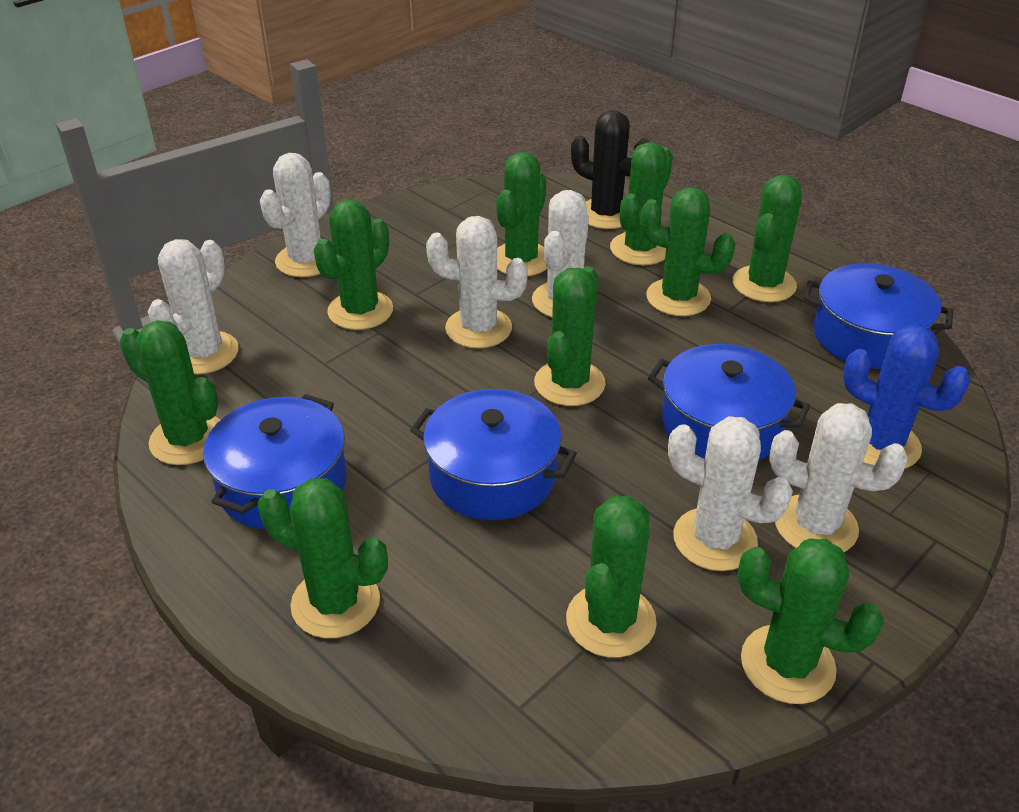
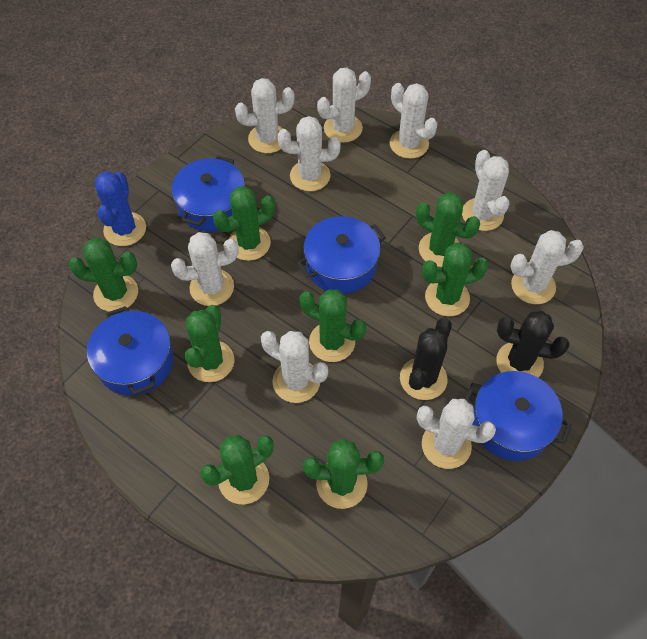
black cactus: 1 -> 2
green cactus: 10 -> 8
white cactus: 6 -> 9

